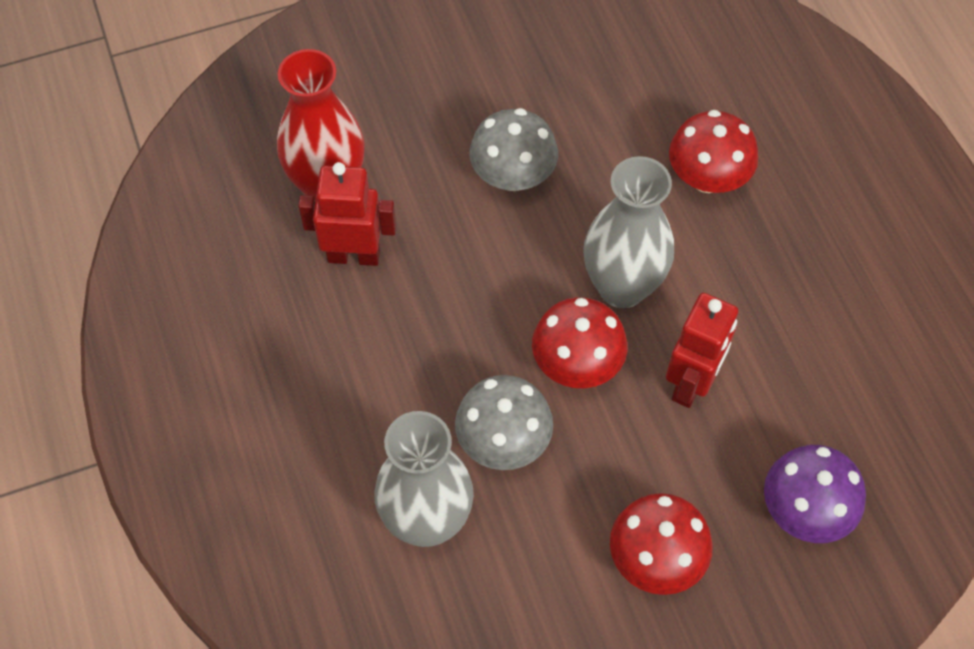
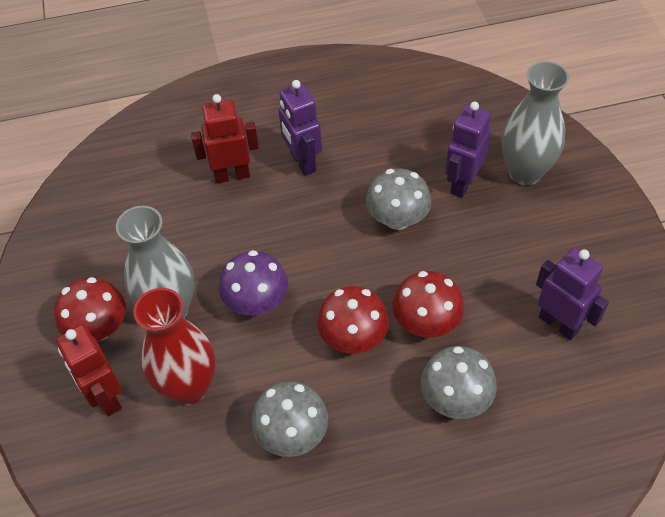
grey mushroom: 2 -> 3
purple robot: 0 -> 3

